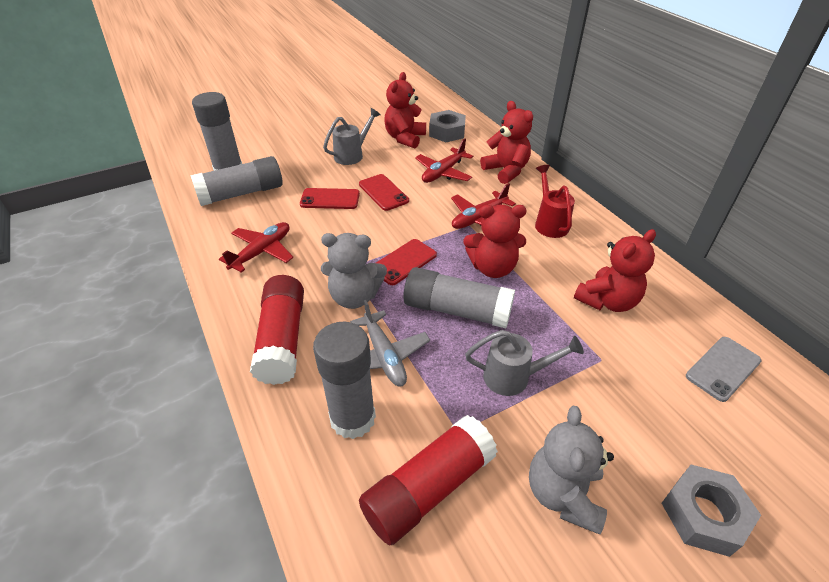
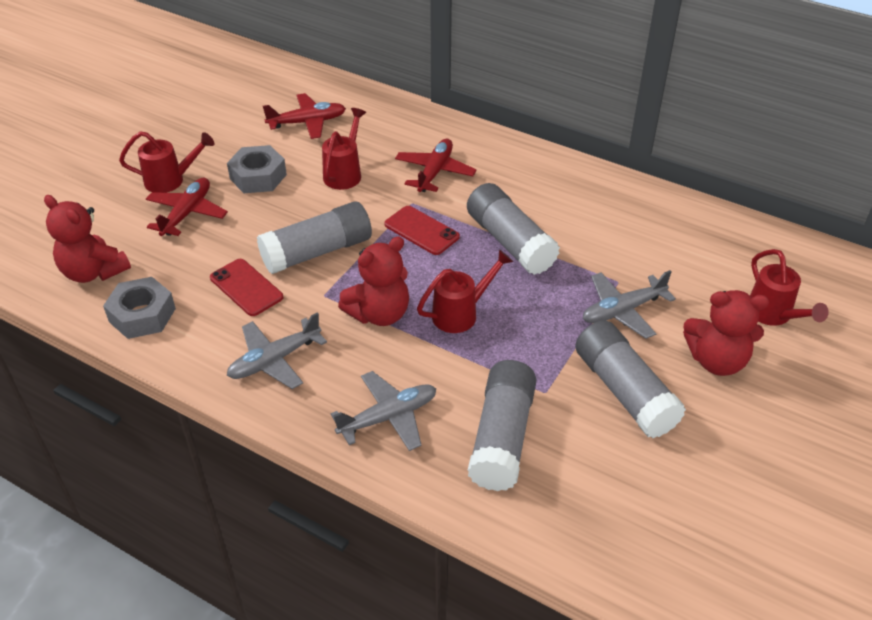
grey phone: 1 -> 0
grey plane: 1 -> 3
grey teddy bear: 2 -> 0
grey watering can: 2 -> 0
red glue stick: 2 -> 0
red phone: 3 -> 2
red teddy bear: 4 -> 3
red watering can: 1 -> 4

